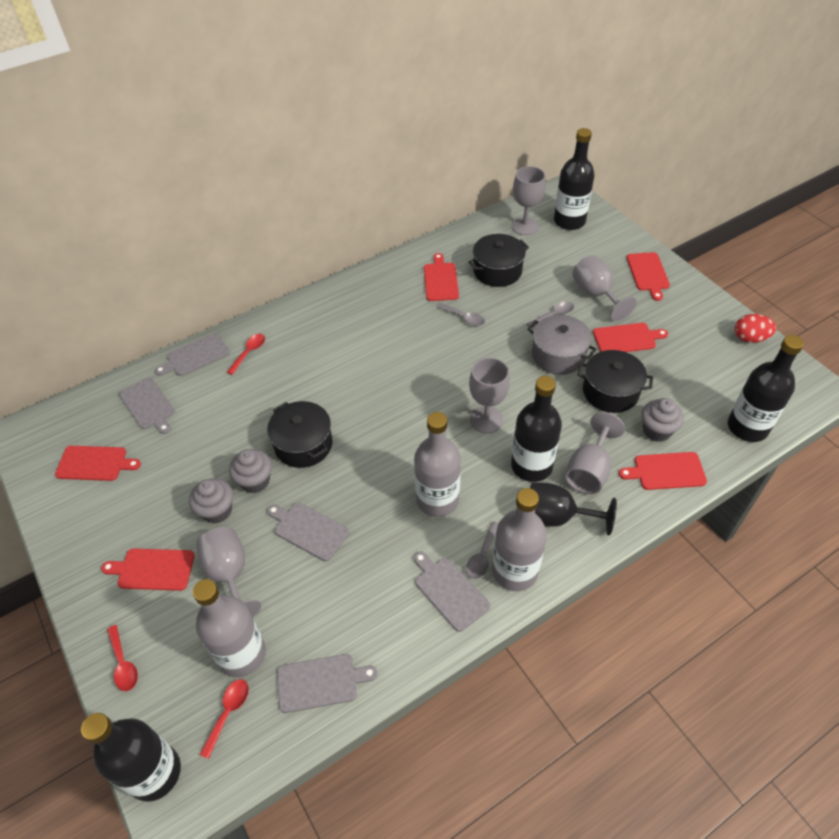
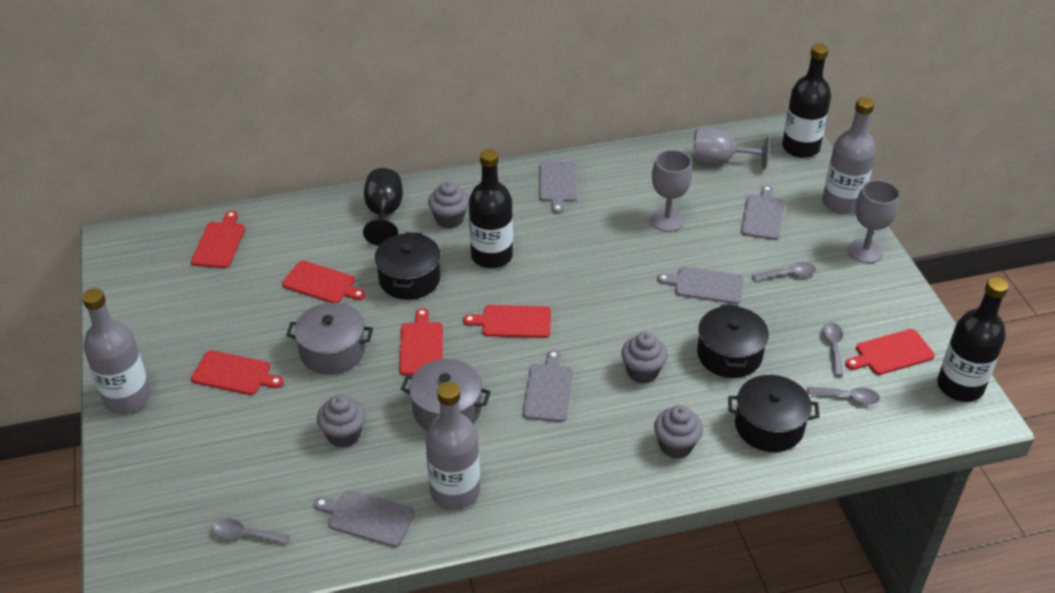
black bottle: 4 -> 3
grey cupcake: 3 -> 4
grey goblet: 5 -> 3
grey pot: 1 -> 2
grey spoon: 3 -> 4
red egg: 1 -> 0
red spoon: 3 -> 0

